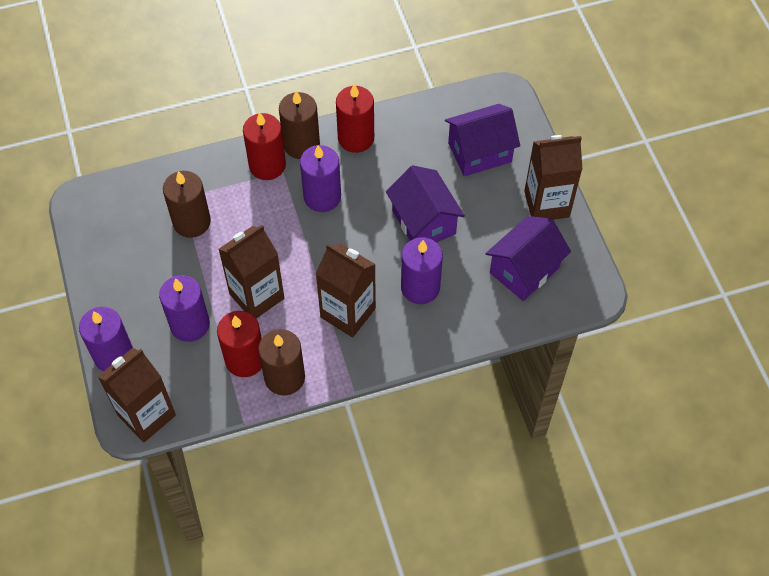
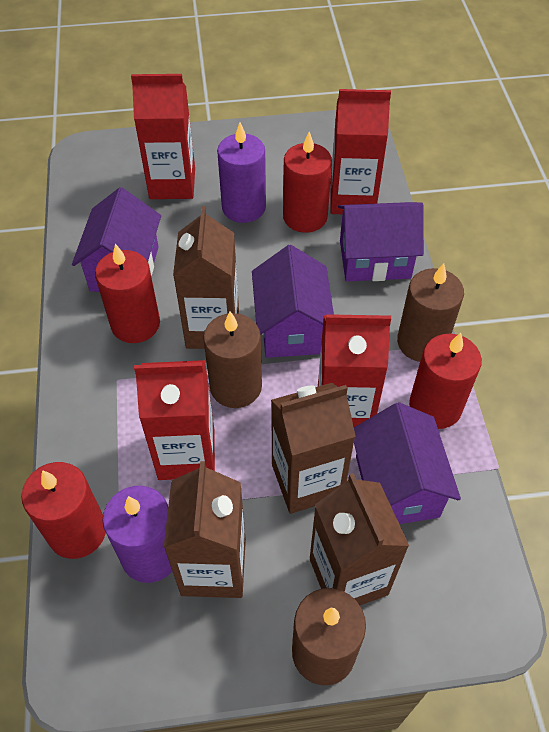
purple candle: 4 -> 2
purple house: 3 -> 4
red candle: 3 -> 4
red carton: 0 -> 4

